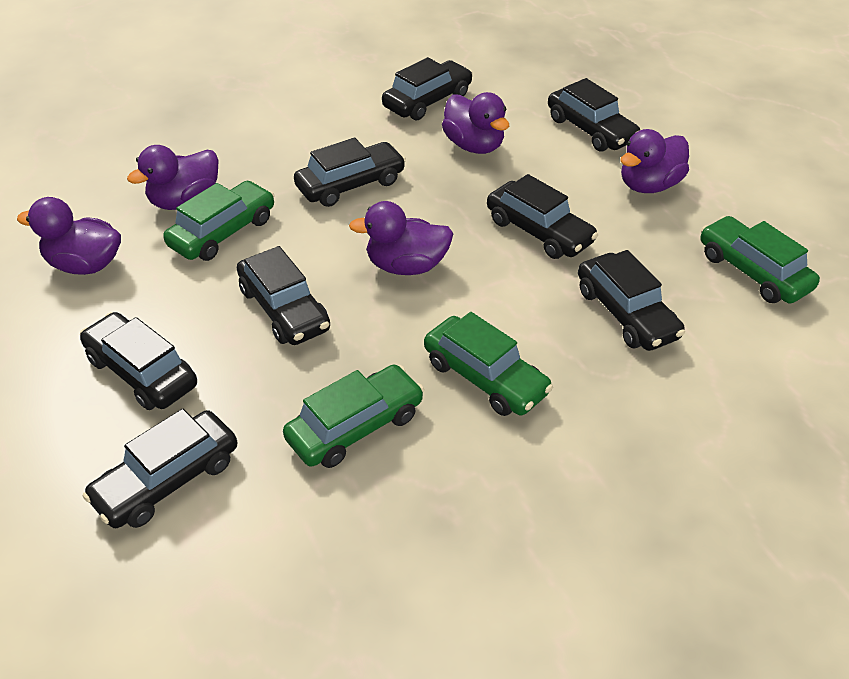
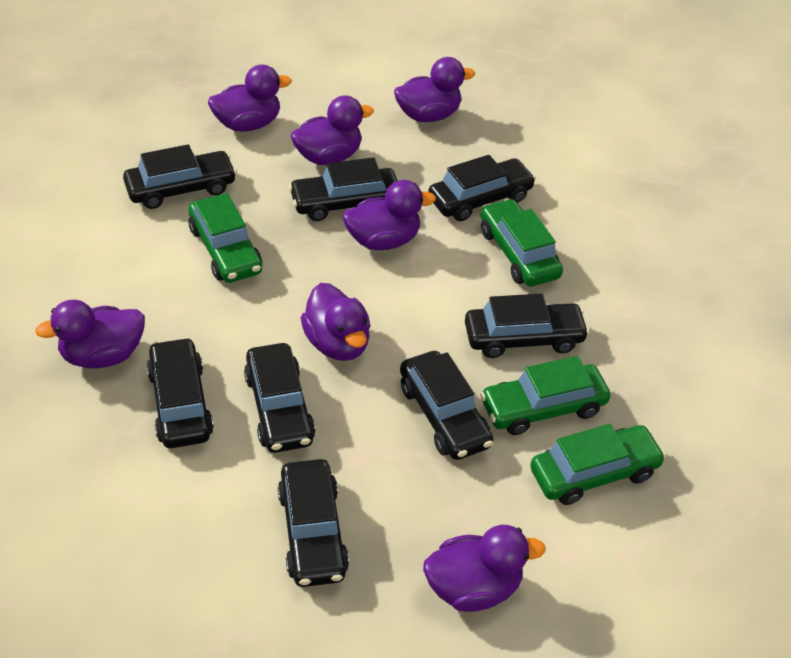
purple duck: 5 -> 7

